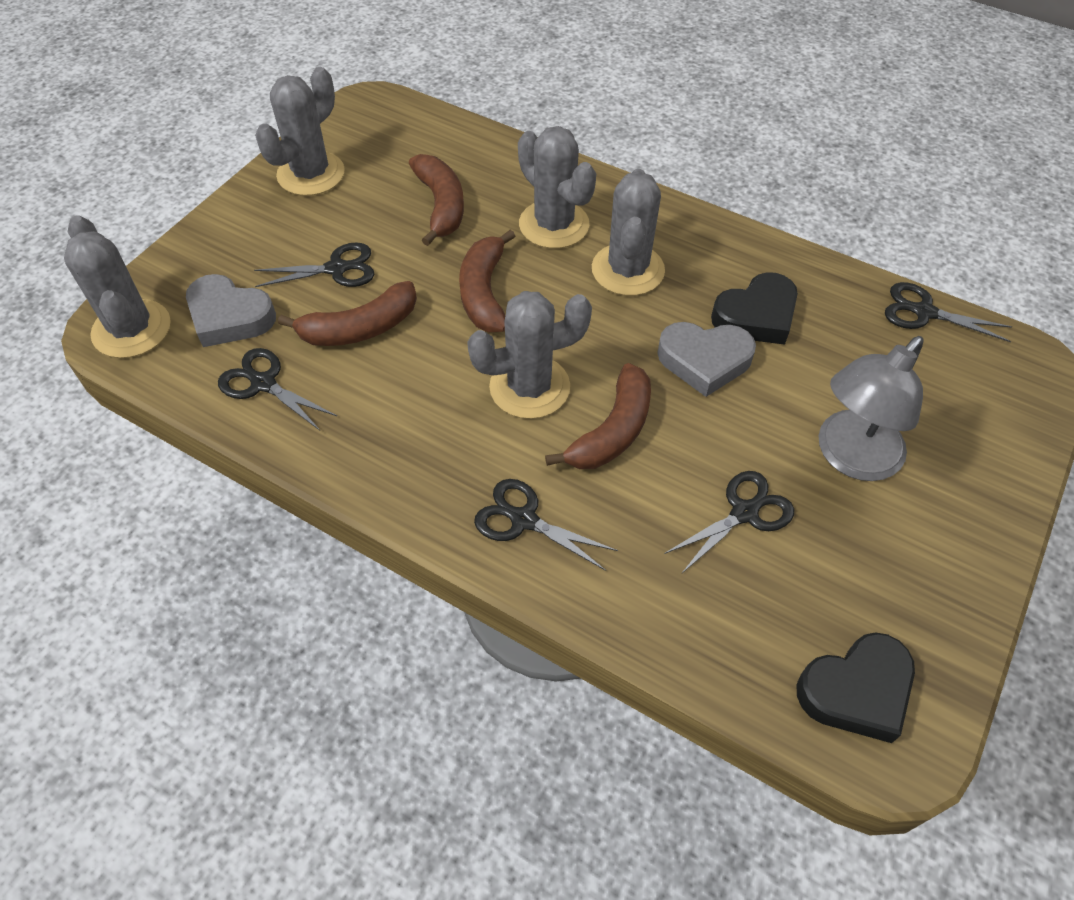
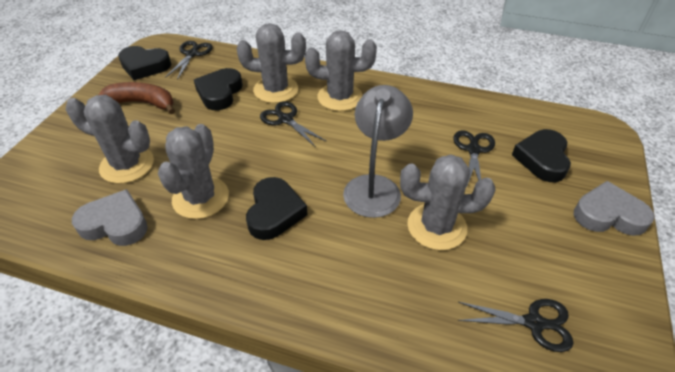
black heart: 2 -> 4
black scissors: 5 -> 4
brown banana: 4 -> 1

